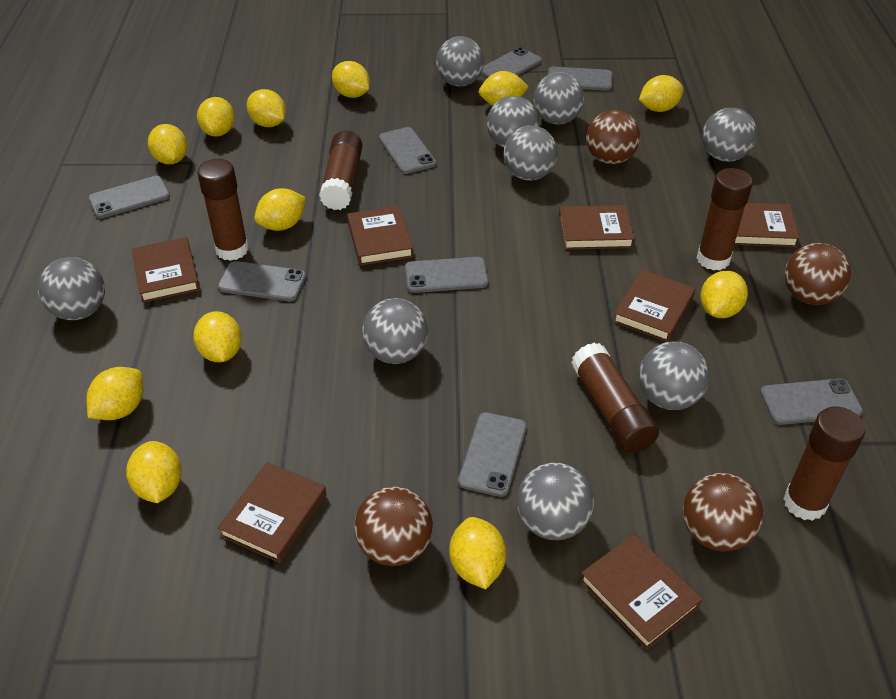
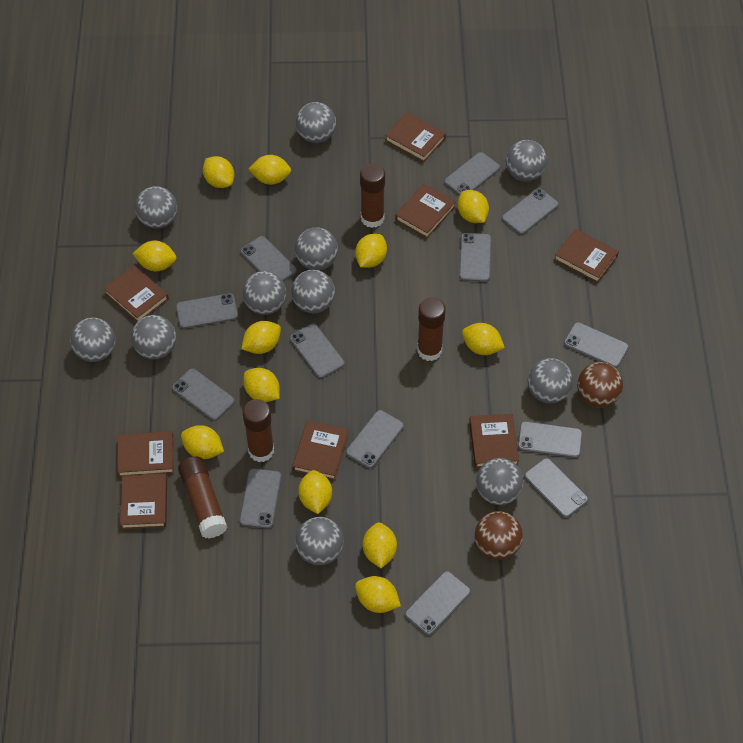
brown ball: 4 -> 2
brown book: 7 -> 8
brown glue stick: 5 -> 4
grey ball: 9 -> 11
grey phone: 8 -> 13

